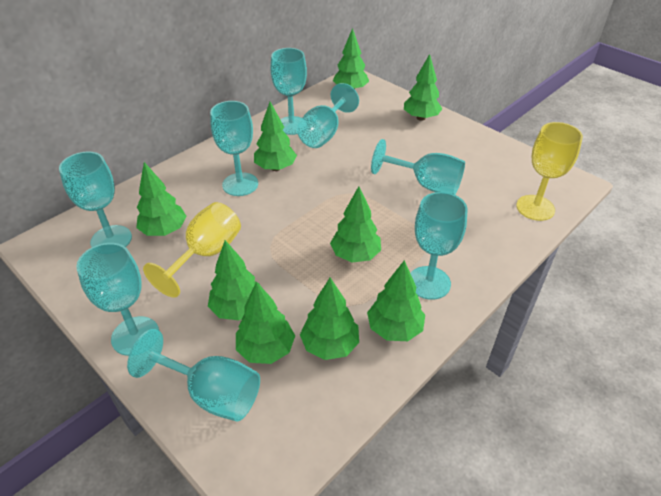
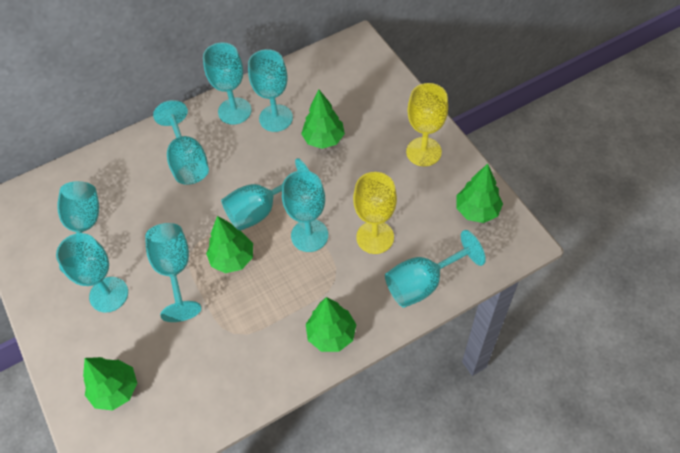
green tree: 9 -> 5
turquoise goblet: 8 -> 9

